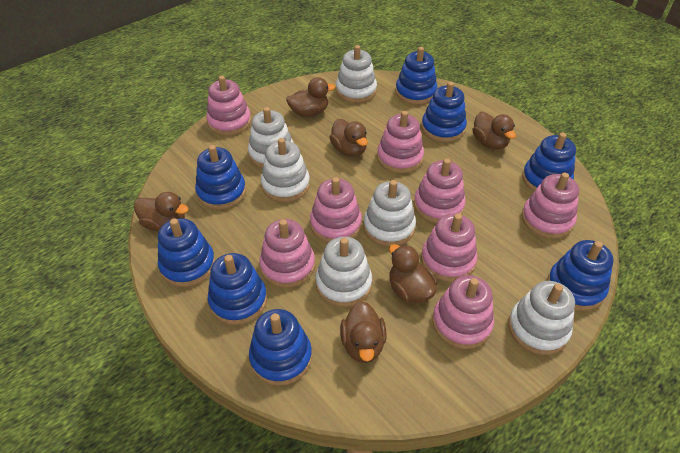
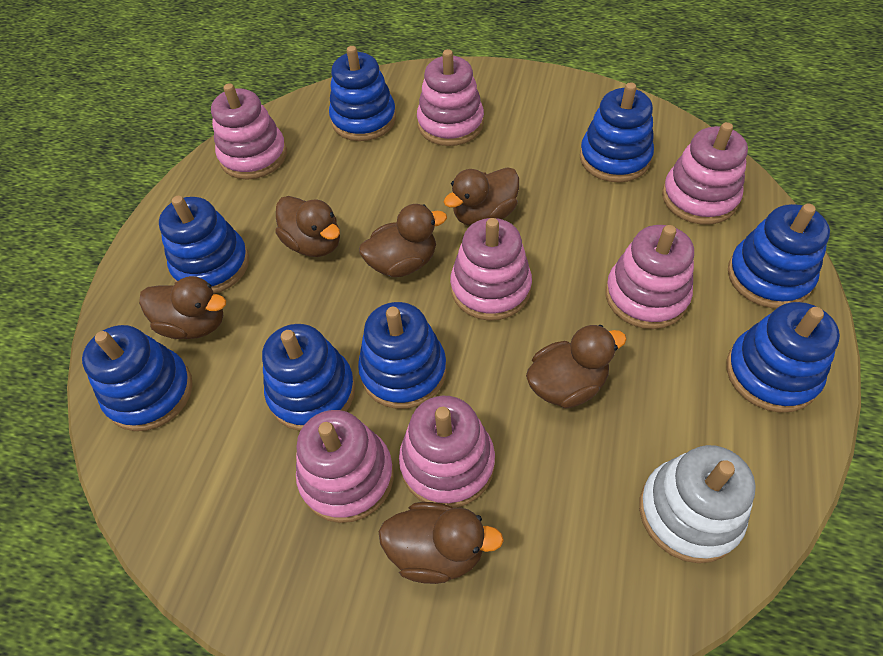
pink stacking toy: 8 -> 7
white stacking toy: 6 -> 1

